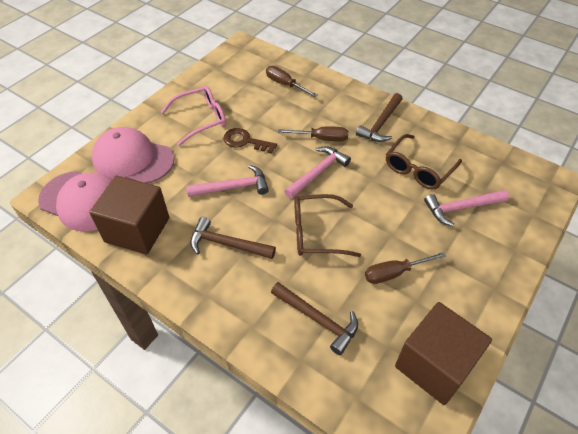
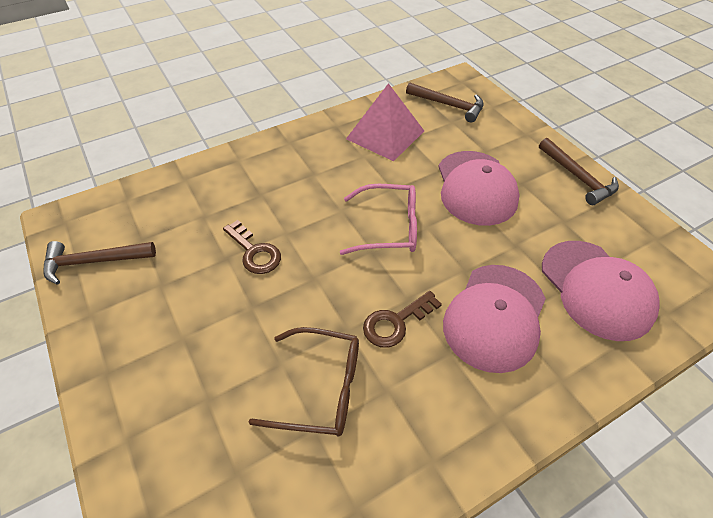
brown cube: 2 -> 0
brown glasses: 2 -> 1
brown key: 1 -> 2
brown screwdriver: 3 -> 0
pink cap: 2 -> 3
pink hammer: 3 -> 0
pink pyramid: 0 -> 1

